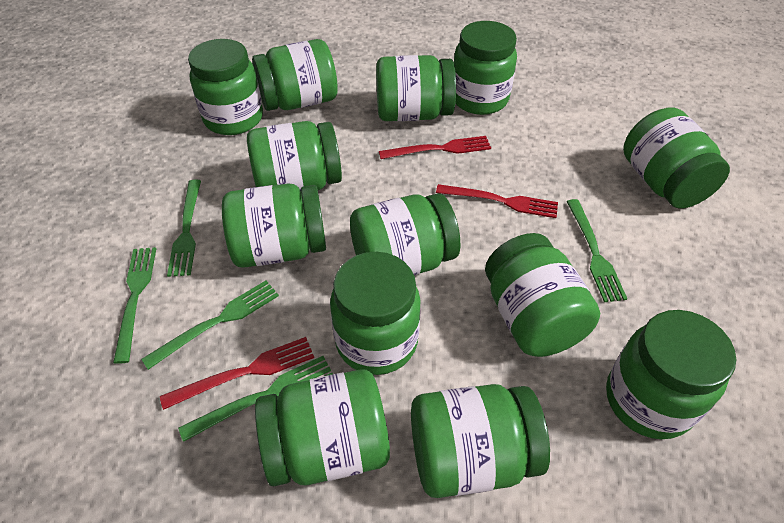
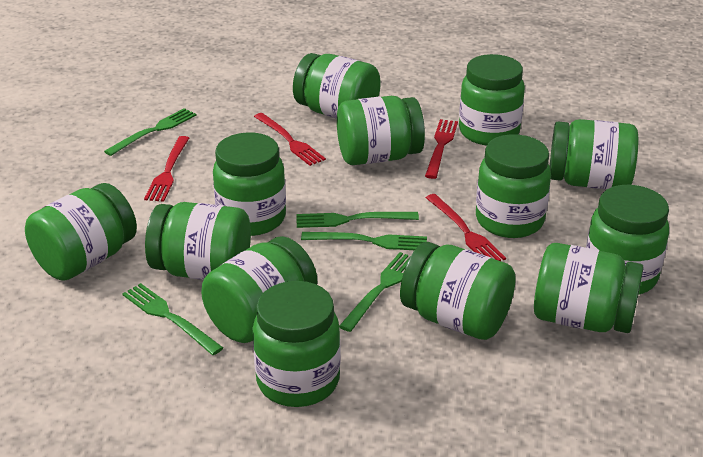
red fork: 3 -> 4

